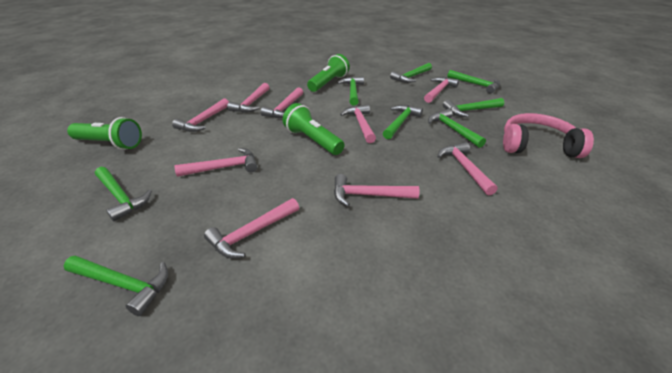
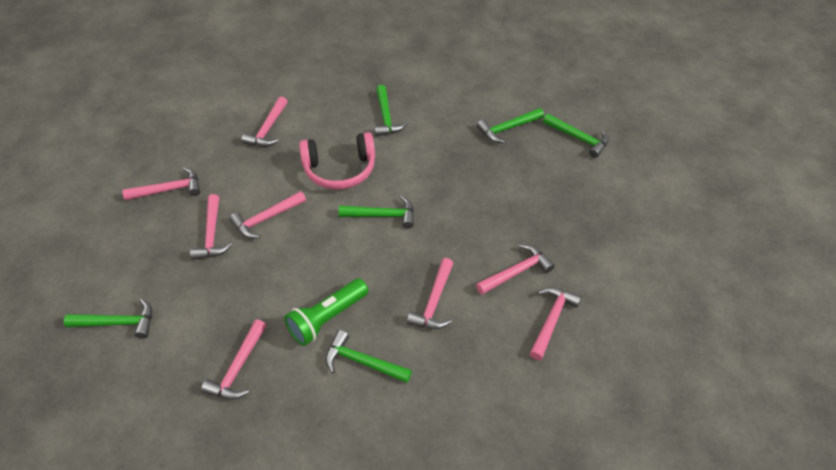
green flashlight: 3 -> 1
green hammer: 8 -> 6
pink hammer: 9 -> 8

